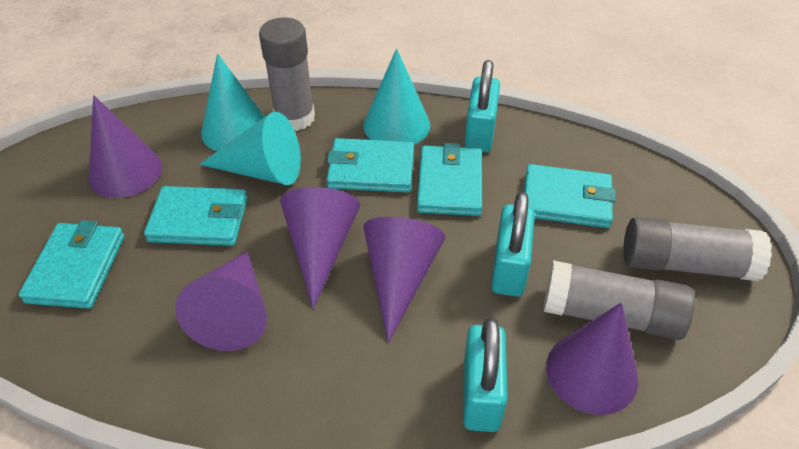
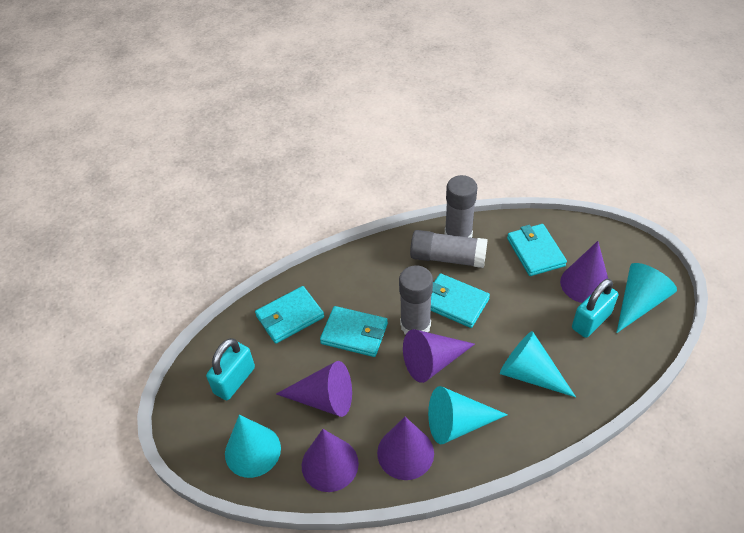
turquoise cone: 3 -> 4
turquoise padlock: 3 -> 2
turquoise wallet: 5 -> 4

